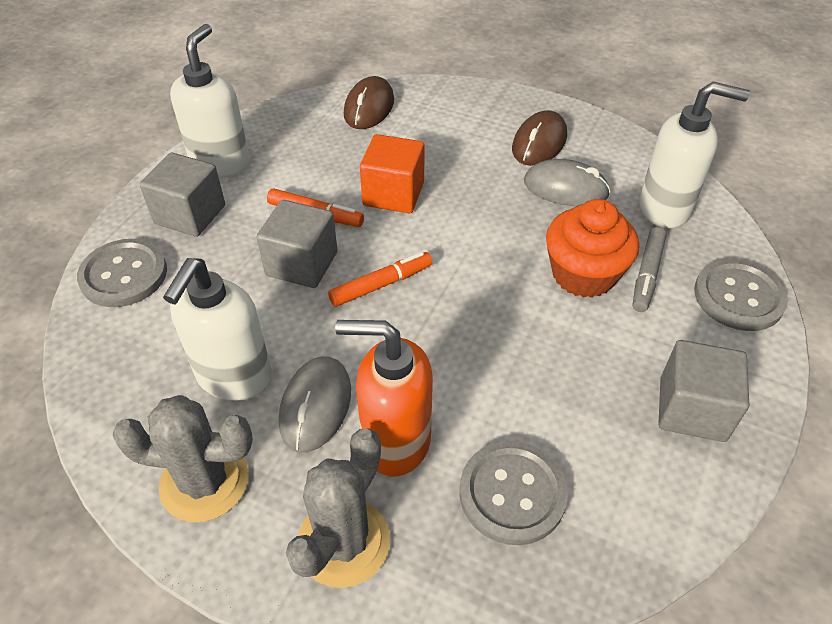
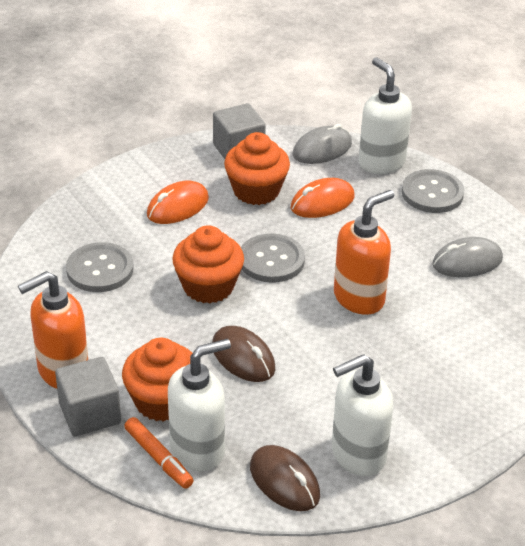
grey cactus: 2 -> 0
grey cube: 3 -> 2
grey marker: 1 -> 0
orange cube: 1 -> 0
orange cupcake: 1 -> 3
orange marker: 2 -> 1
orange mouse: 0 -> 2
orange soap dispenser: 1 -> 2

